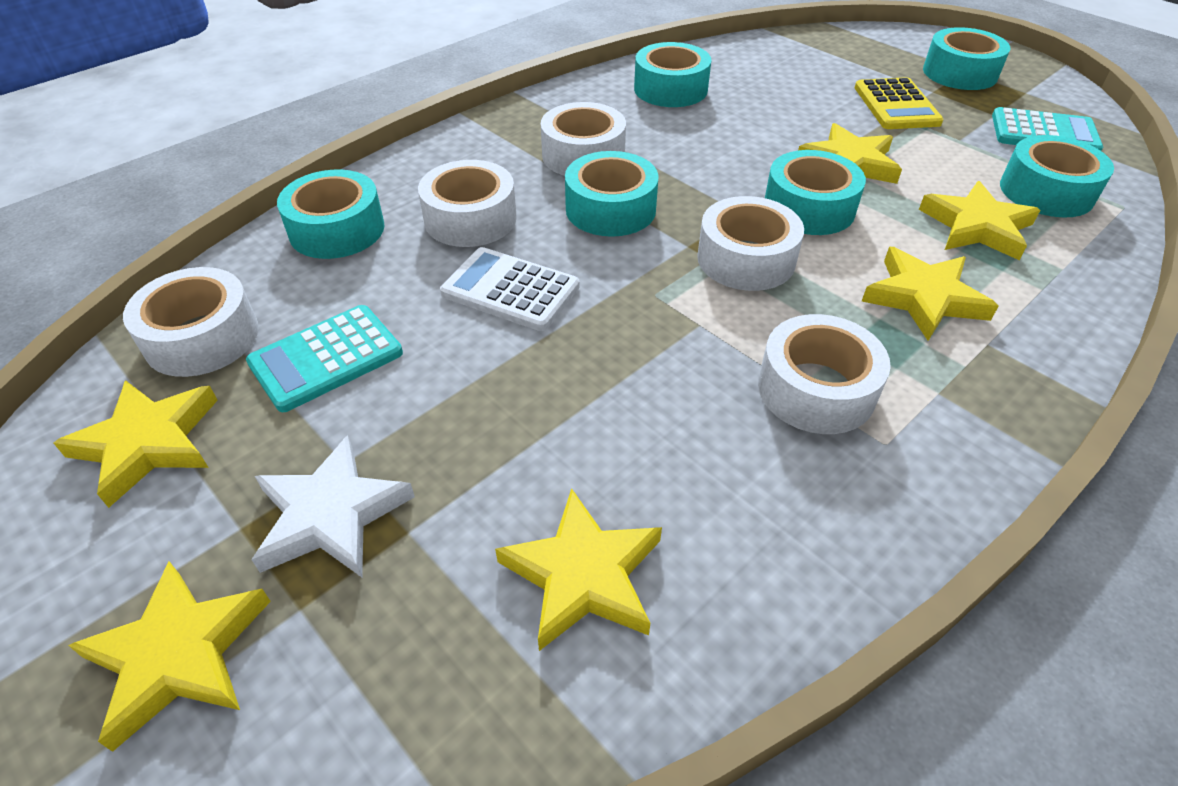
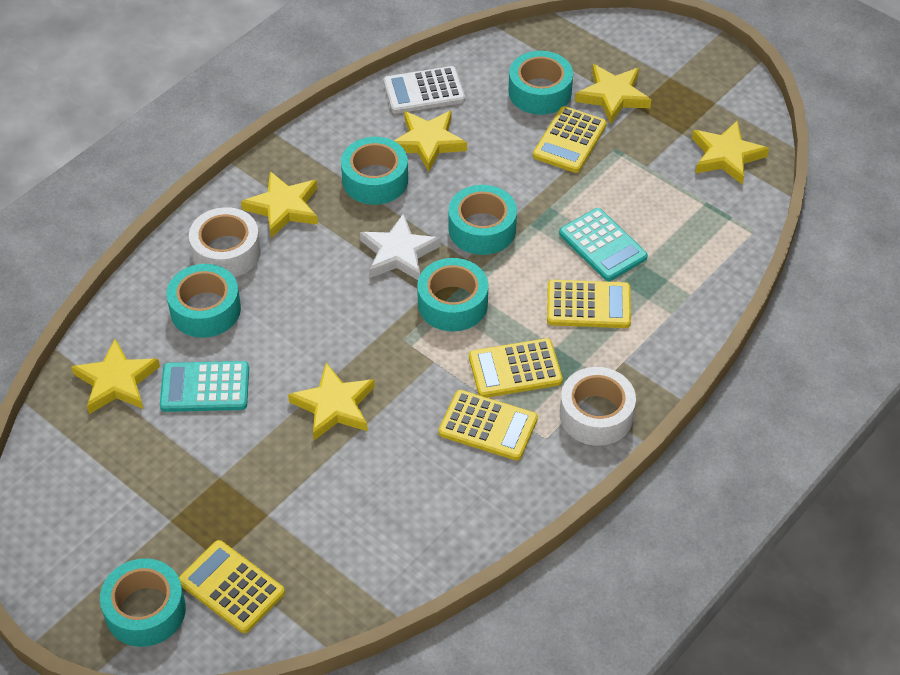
white tape: 5 -> 2
yellow calculator: 1 -> 5

